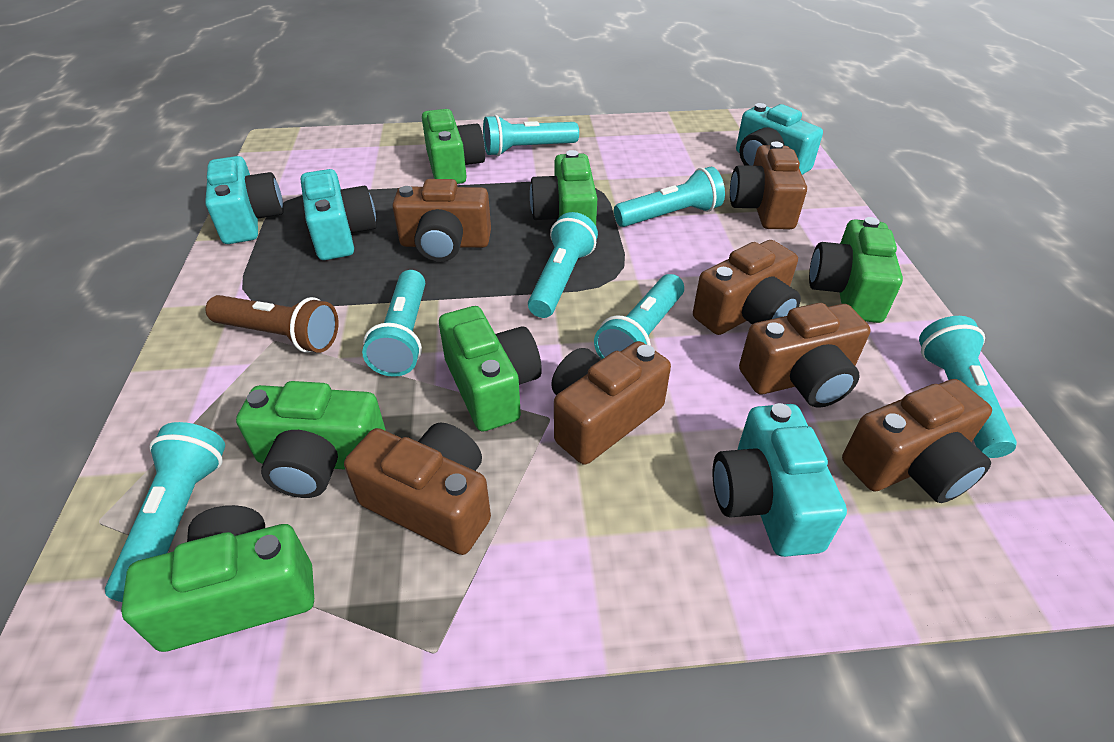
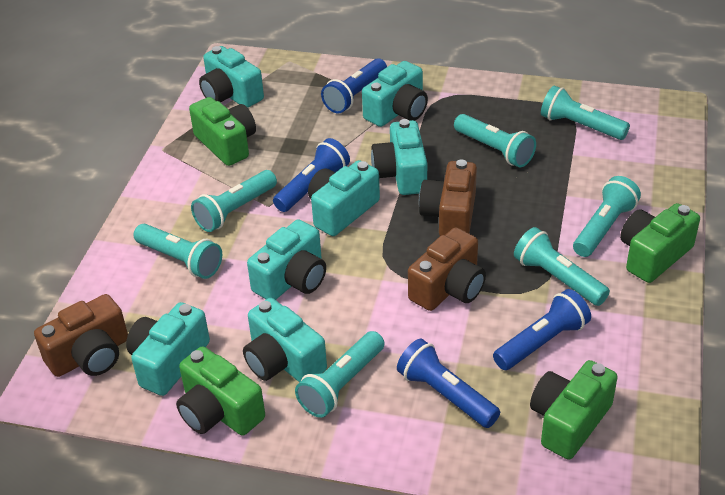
blue flashlight: 0 -> 4
brown camera: 7 -> 3
brown flashlight: 1 -> 0
green camera: 6 -> 4
turquoise camera: 4 -> 7

